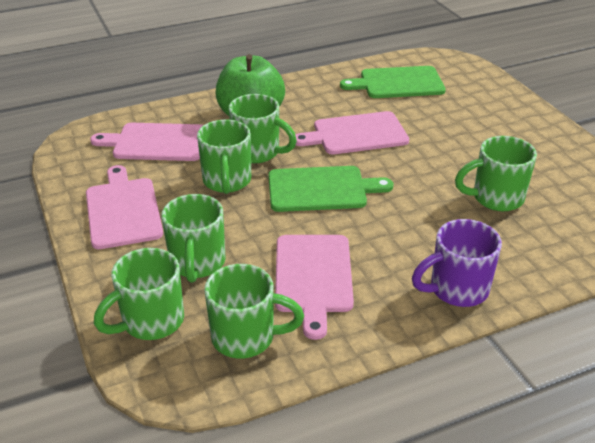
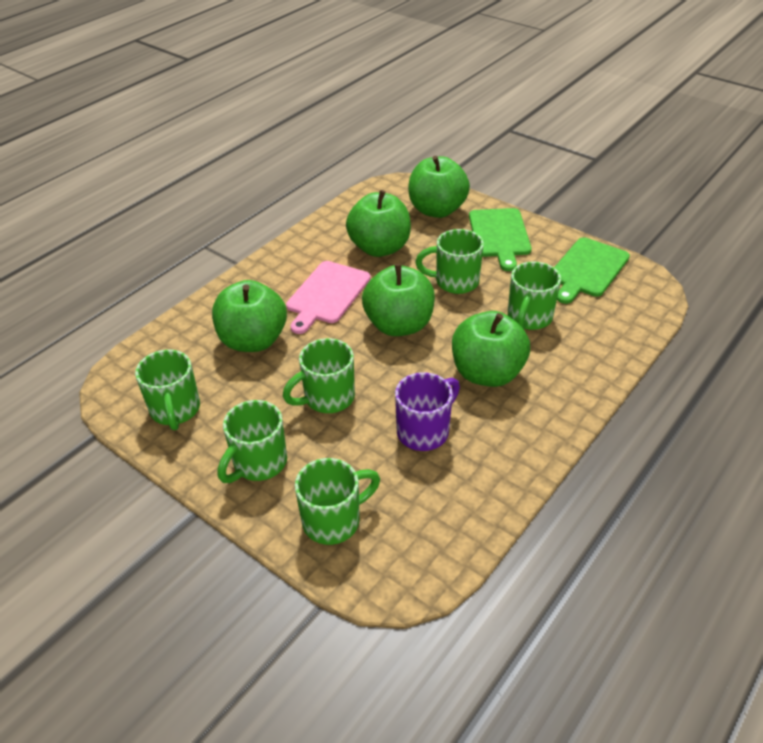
green apple: 1 -> 5
pink cutting board: 4 -> 1

